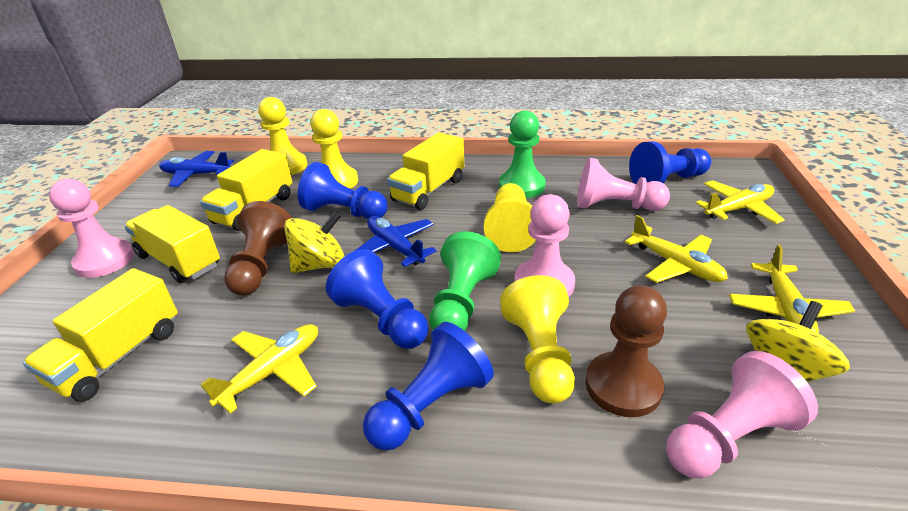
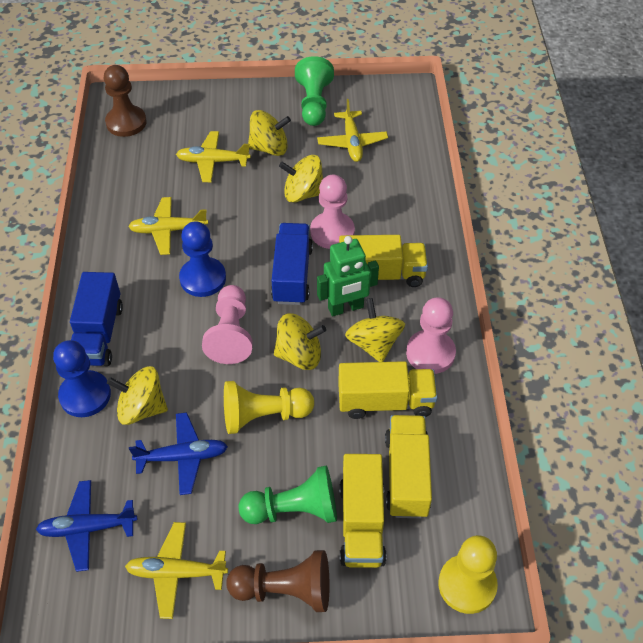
blue pawn: 4 -> 2
blue truck: 0 -> 2
green robot: 0 -> 1
pink pawn: 4 -> 3
yellow pawn: 4 -> 2
yellow spinning top: 2 -> 5

